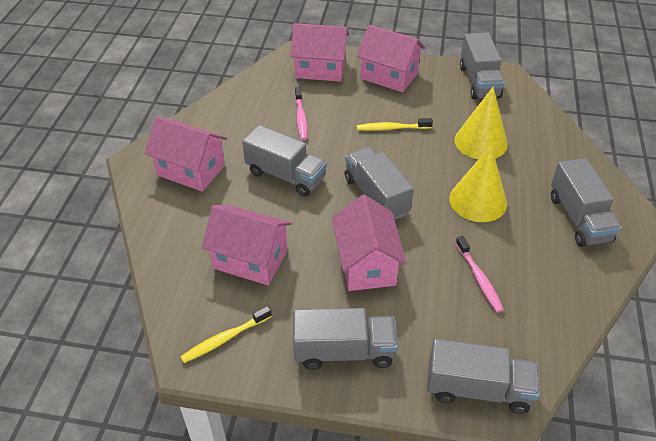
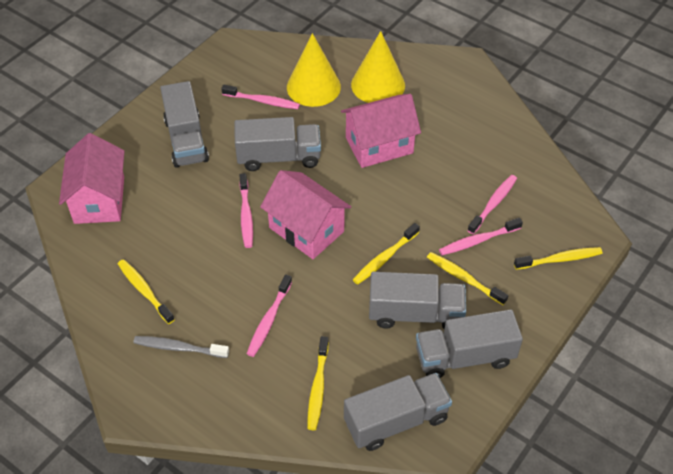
grey toothbrush: 0 -> 1
grey truck: 6 -> 5
pink house: 5 -> 3
pink toothbrush: 2 -> 5
yellow toothbrush: 2 -> 5

